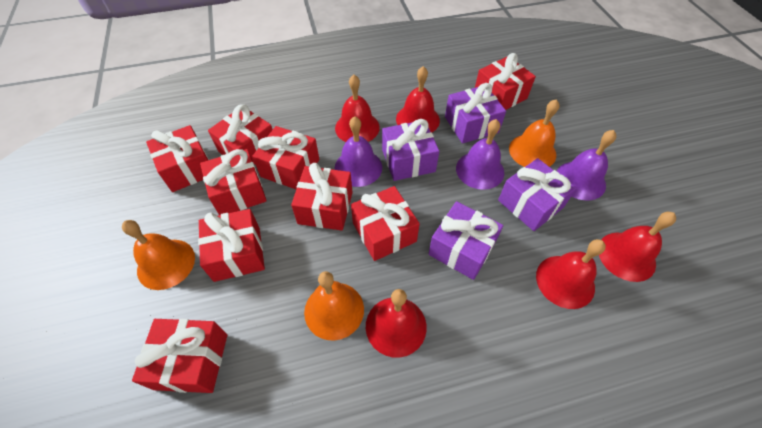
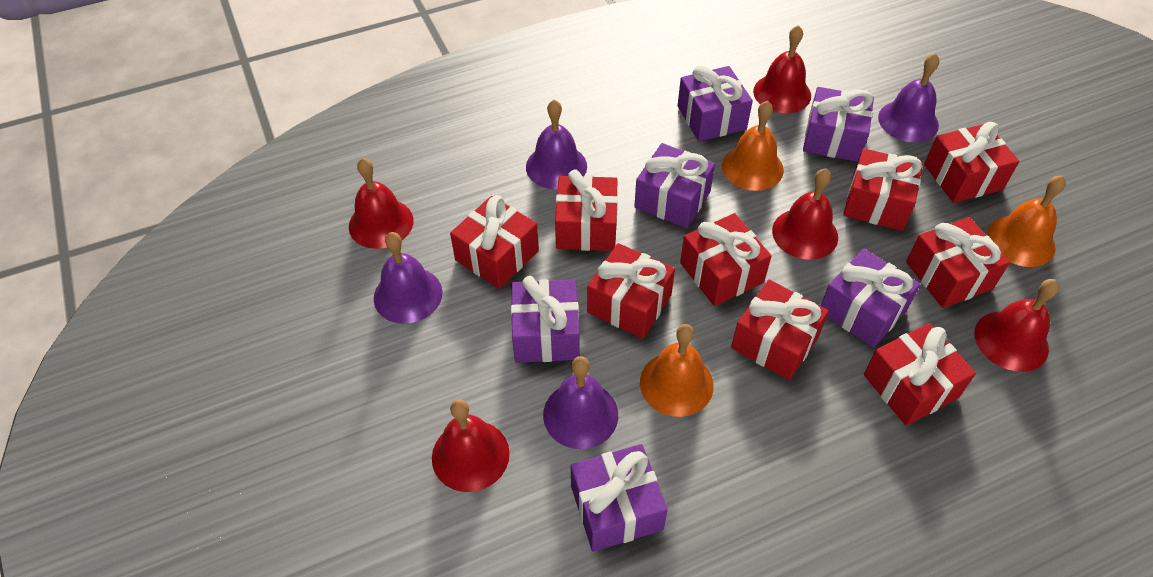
purple bell: 3 -> 4
purple gift: 4 -> 6

